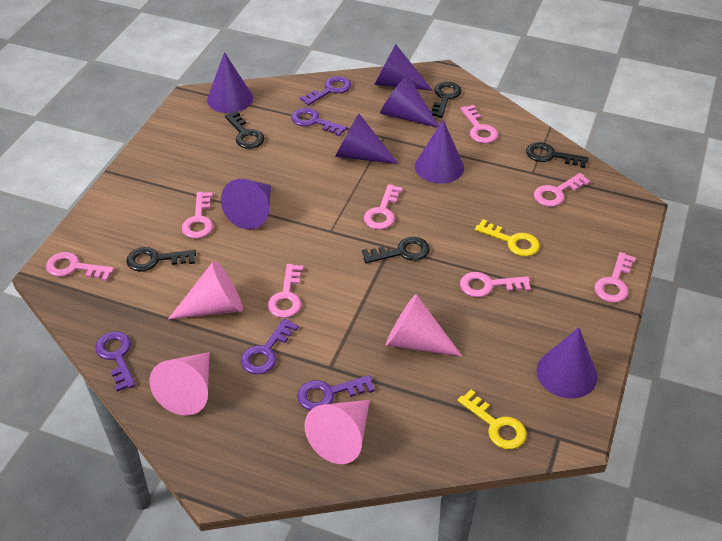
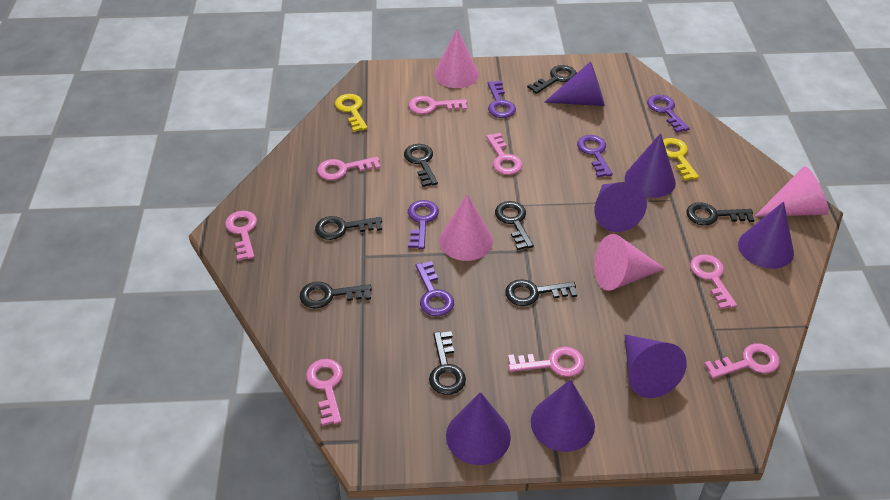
black key: 5 -> 8

